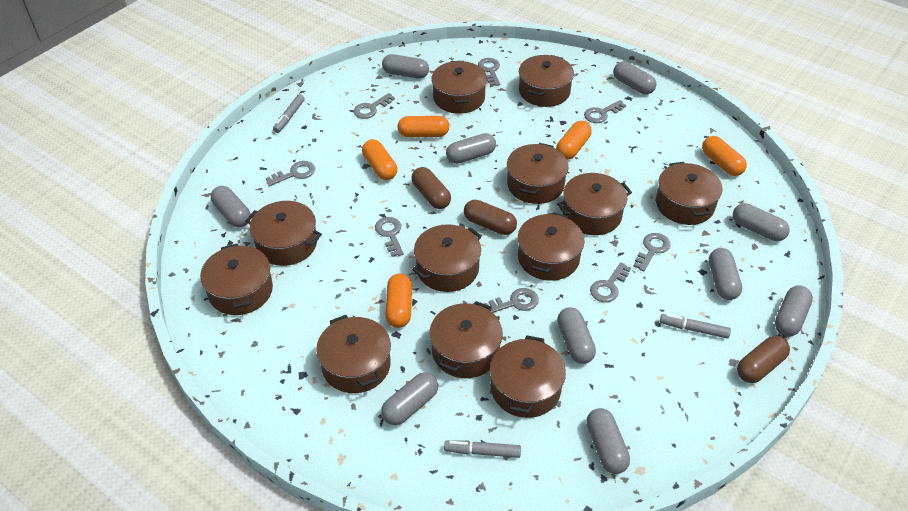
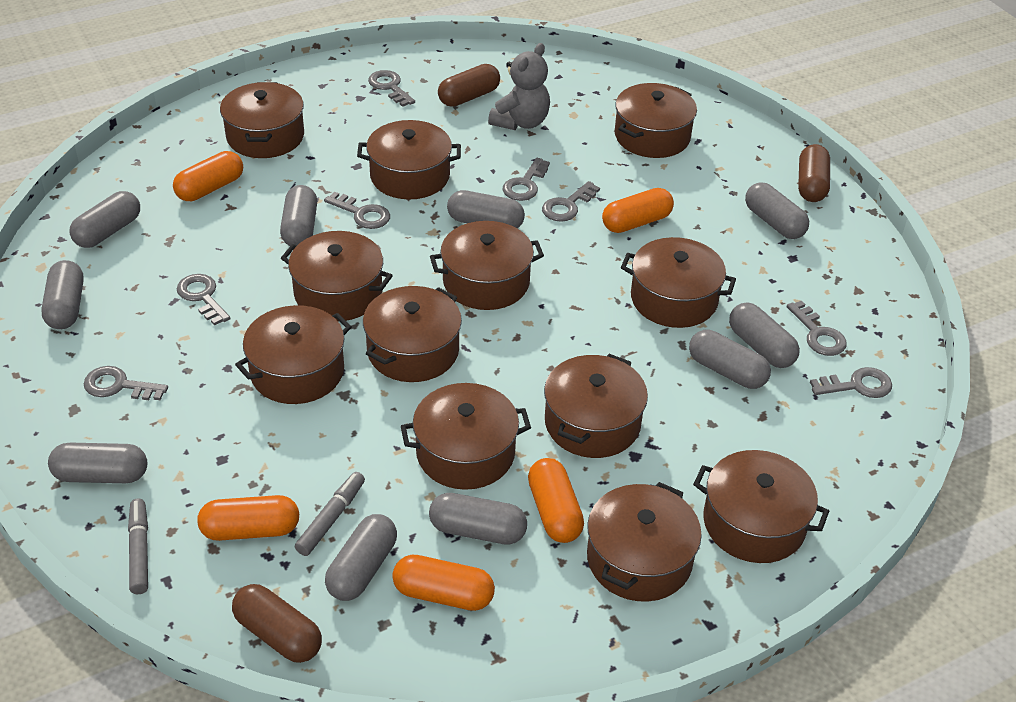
grey marker: 3 -> 2
grey teddy bear: 0 -> 1

